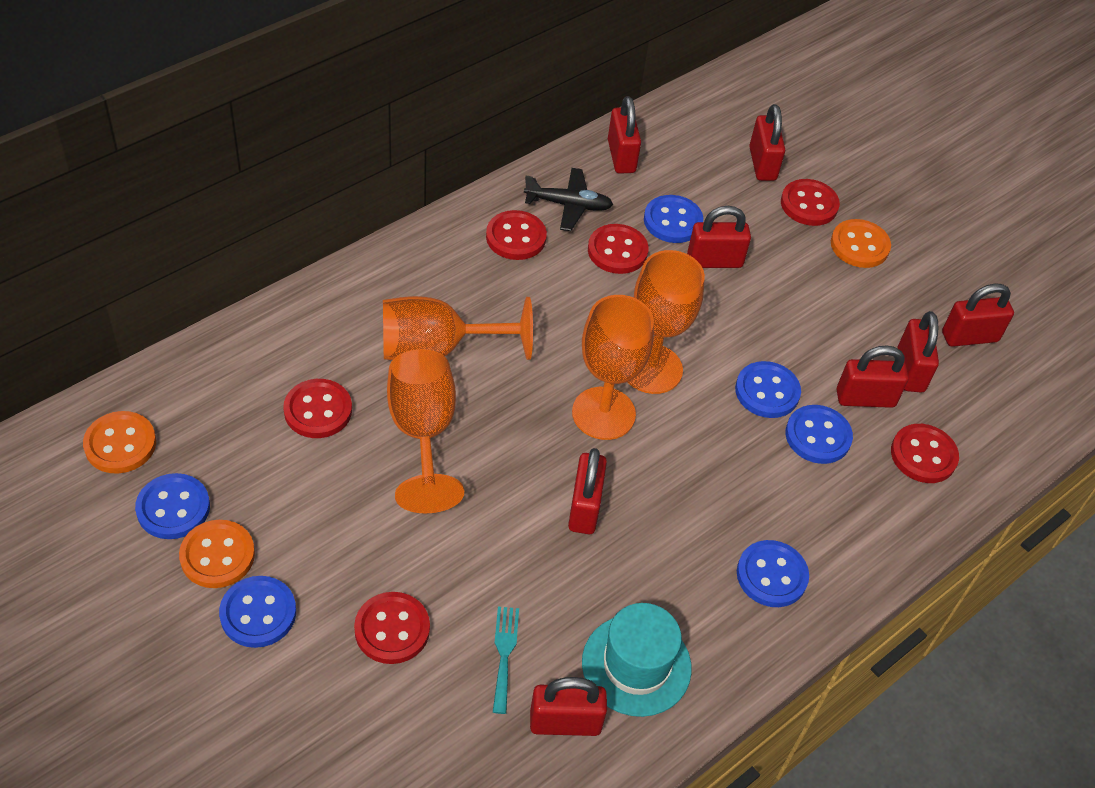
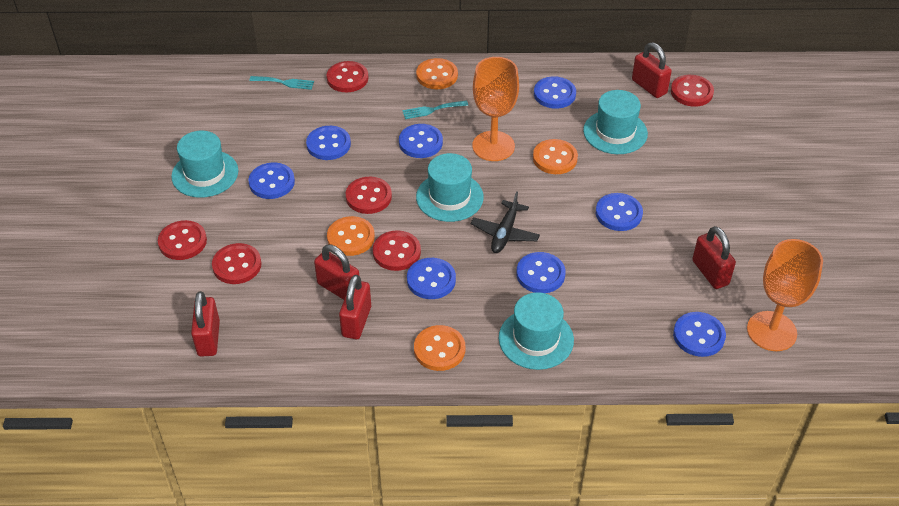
blue button: 6 -> 8
orange button: 3 -> 4
orange goblet: 4 -> 2
red padlock: 8 -> 5
turquoise fork: 1 -> 2
turquoise hat: 1 -> 4

